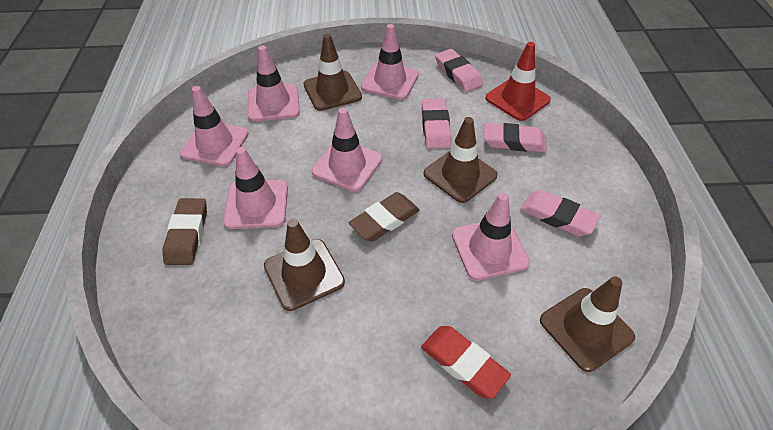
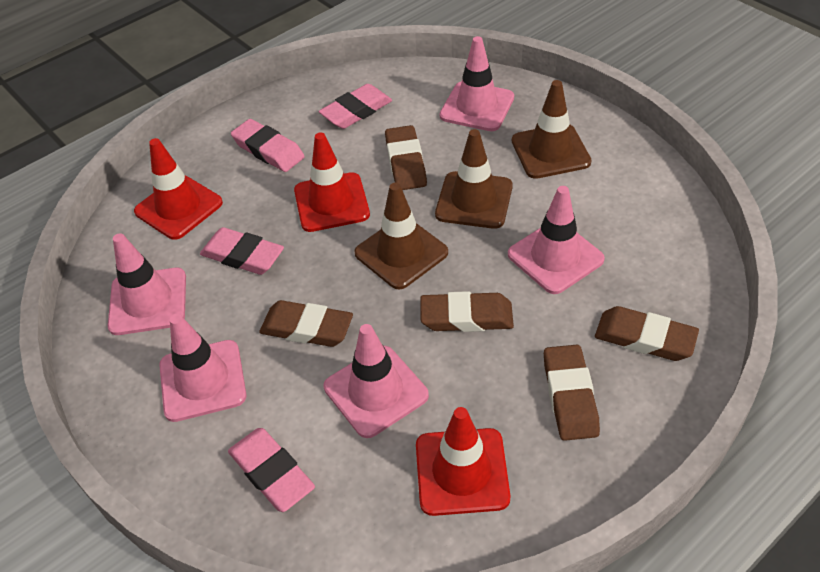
brown eraser: 2 -> 5
brown traffic cone: 4 -> 3
pink traffic cone: 6 -> 5
red eraser: 1 -> 0
red traffic cone: 1 -> 3

